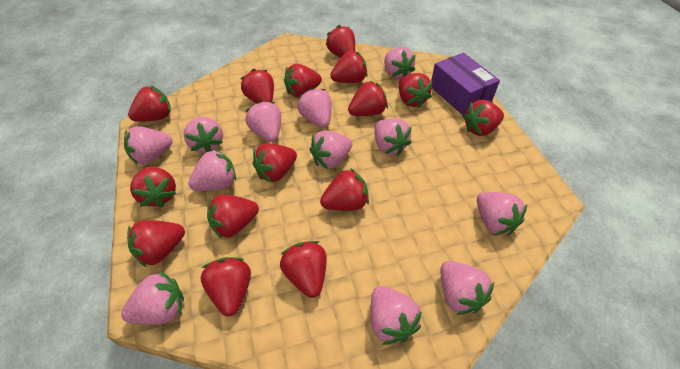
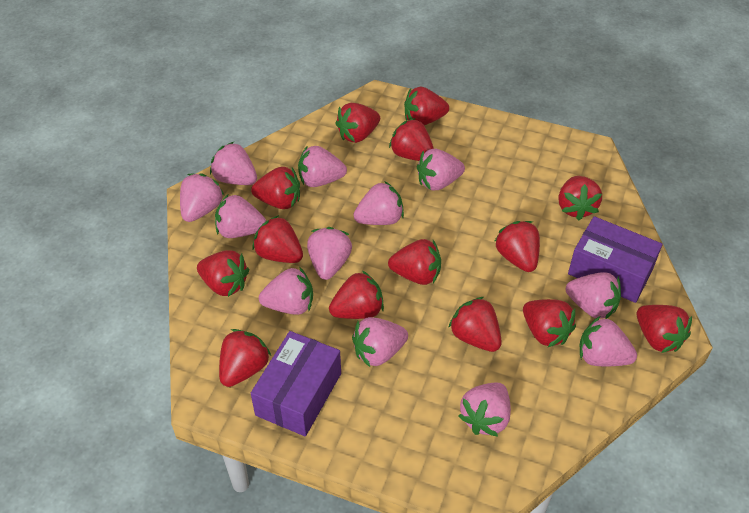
purple box: 1 -> 2
red strawberry: 15 -> 14

